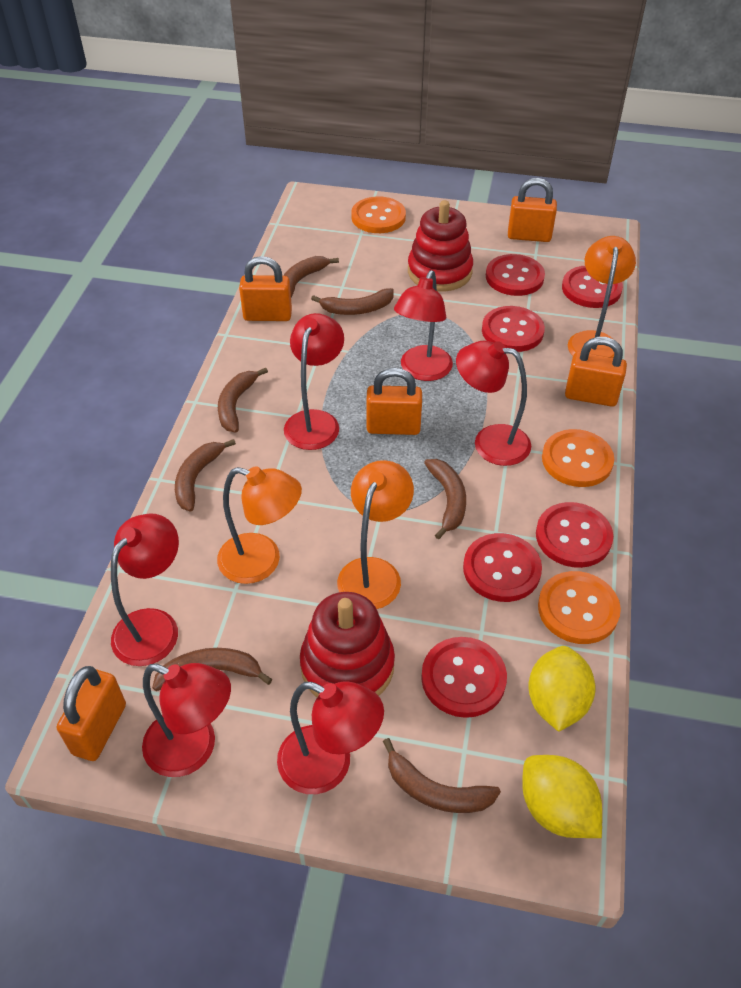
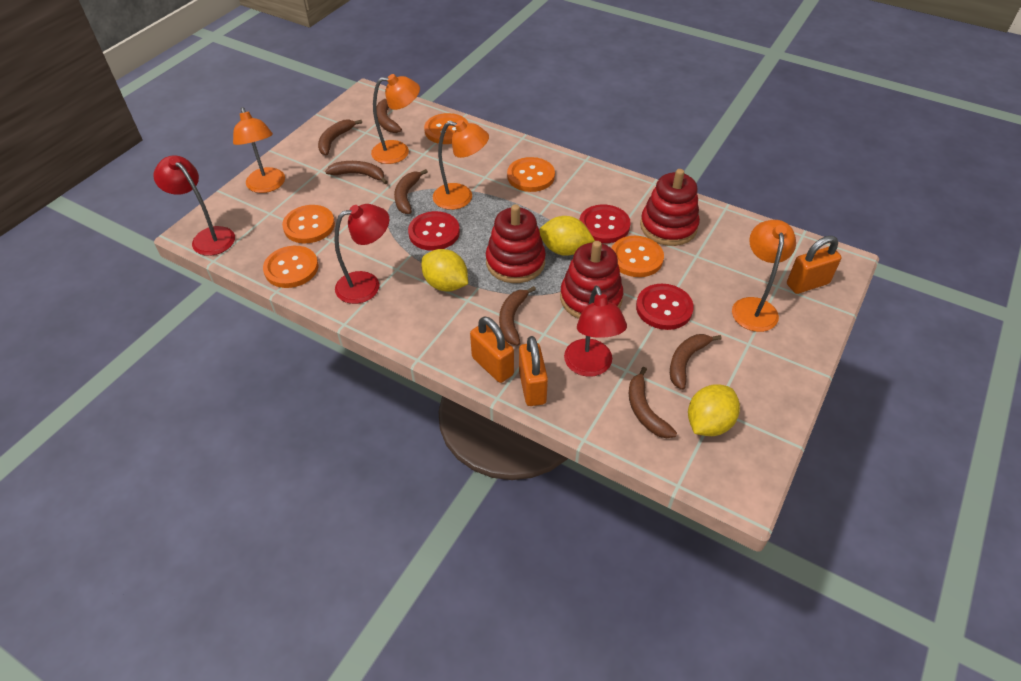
orange button: 3 -> 5
orange lamp: 3 -> 4
orange padlock: 5 -> 3
red button: 6 -> 3
red lamp: 6 -> 3
red stacking toy: 2 -> 3
yellow lemon: 2 -> 3

